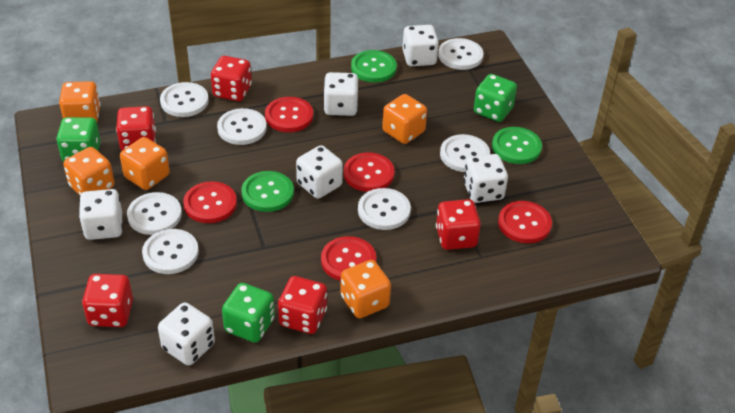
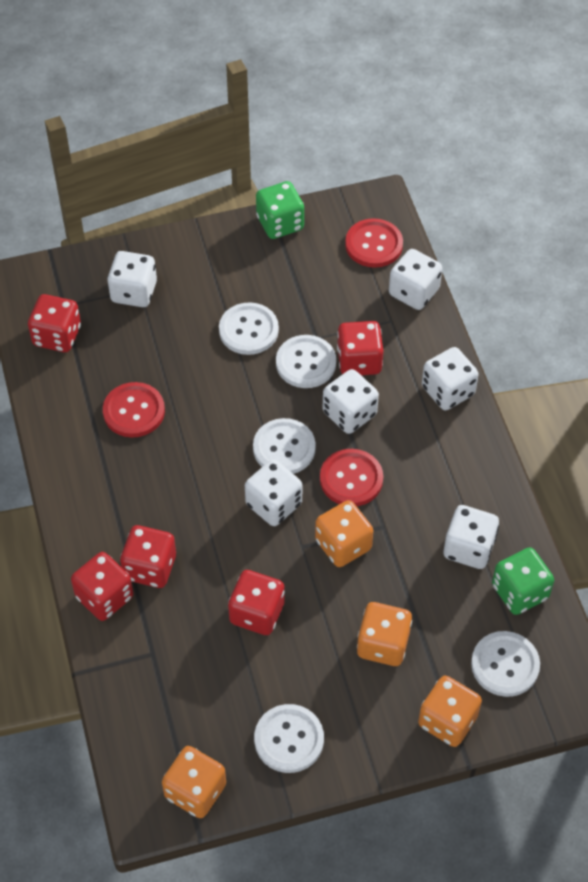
green button: 3 -> 0
green dice: 3 -> 2
orange dice: 5 -> 4
red button: 5 -> 3
white button: 7 -> 5

